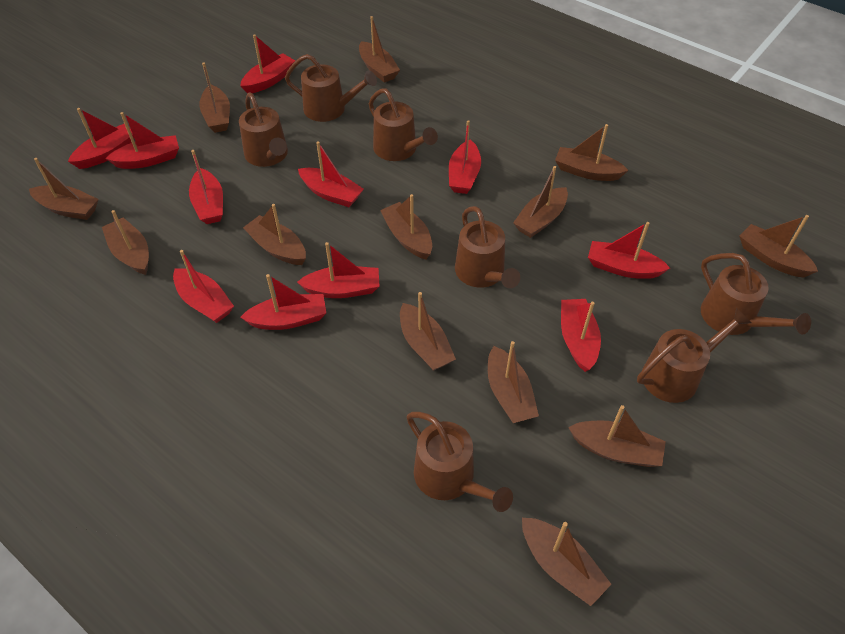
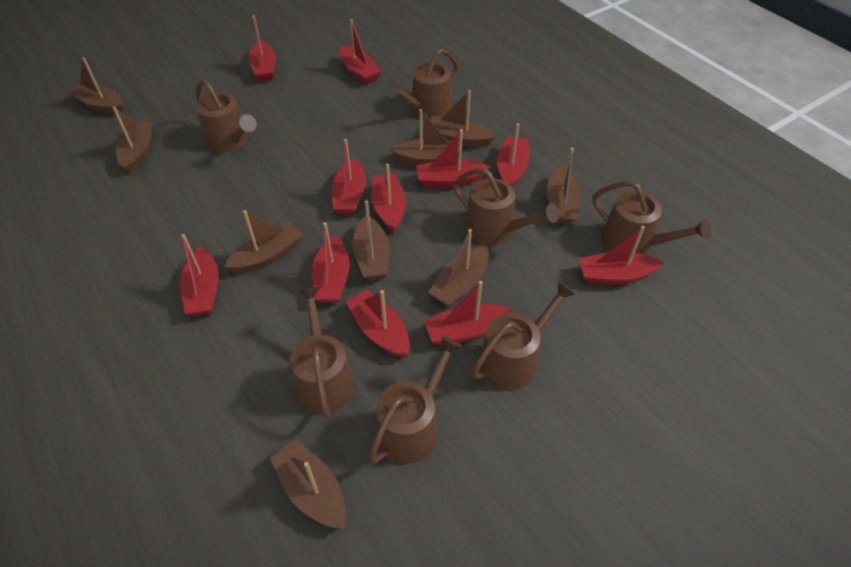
brown boat: 13 -> 9

